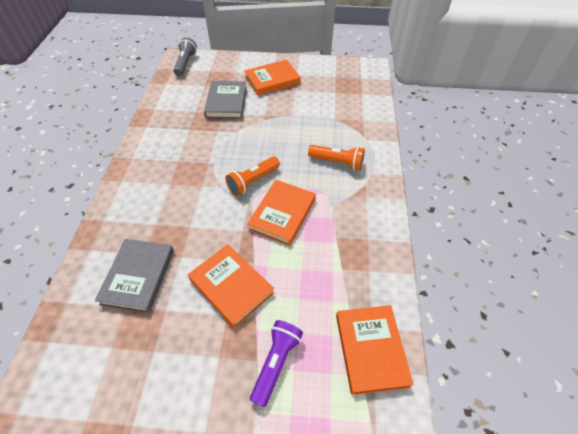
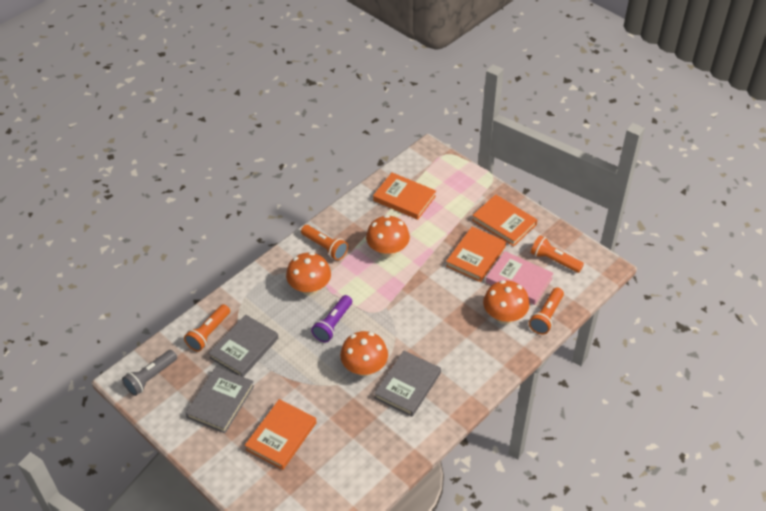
grey book: 2 -> 3
orange flashlight: 2 -> 4
orange mushroom: 0 -> 4
pink book: 0 -> 1

